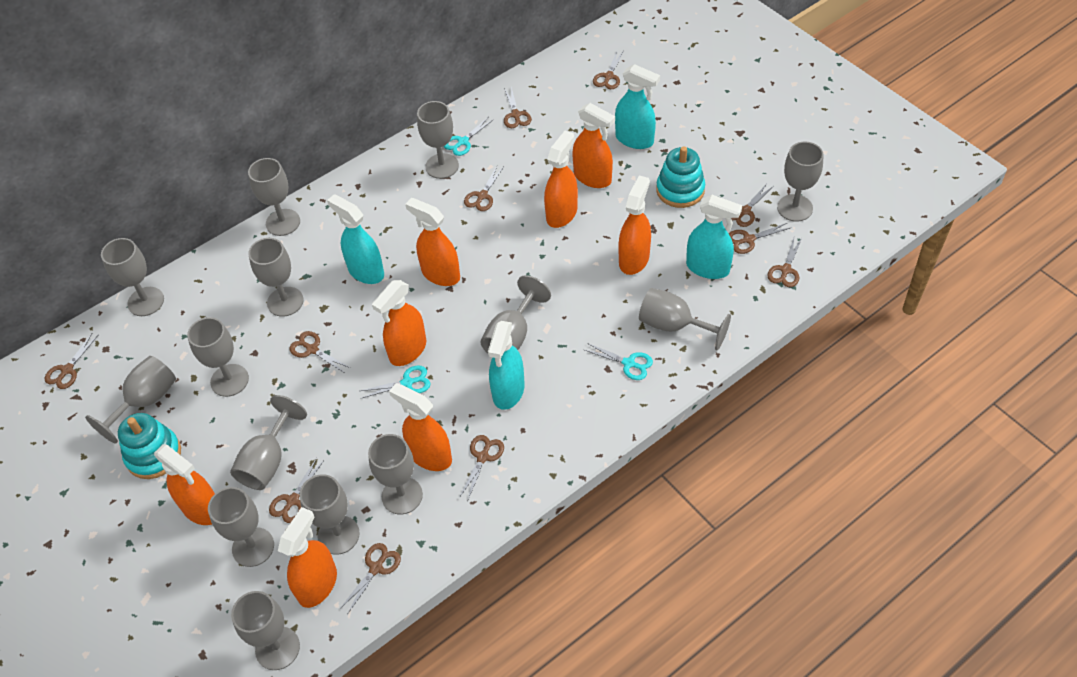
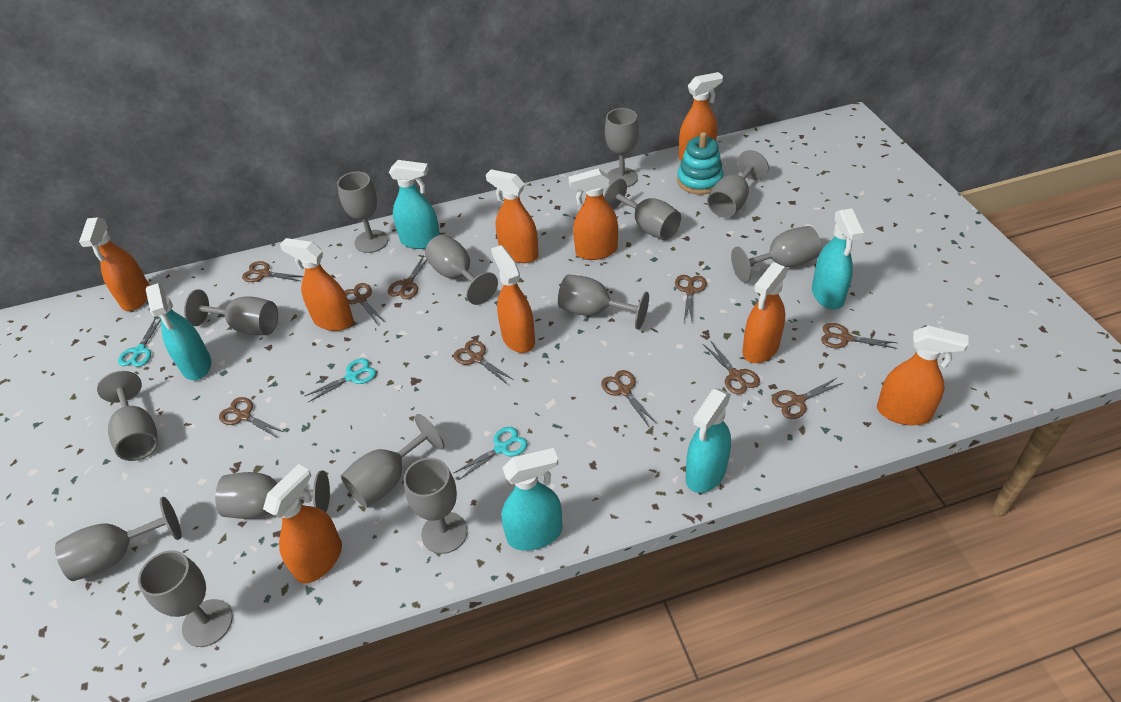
brown scissors: 11 -> 10
orange spray bottle: 8 -> 9
turquoise spray bottle: 4 -> 5
turquoise stacking toy: 2 -> 1

